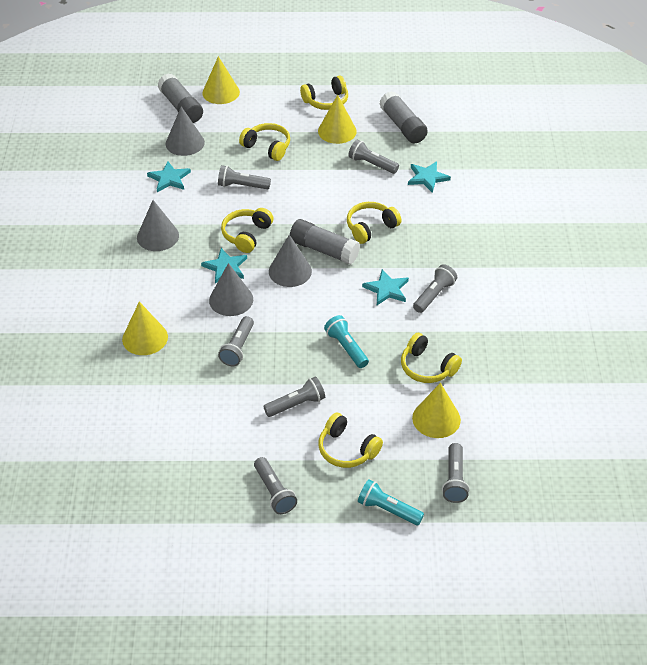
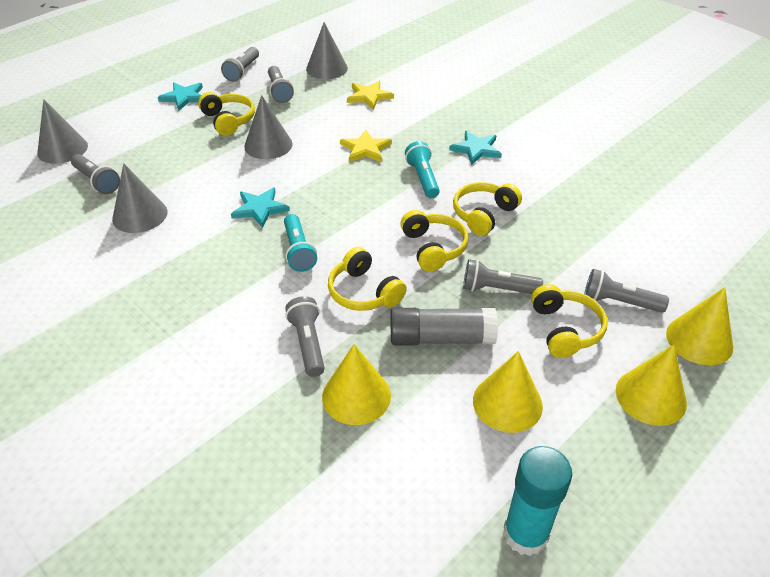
grey flashlight: 7 -> 6
grey glue stick: 3 -> 1
turquoise glue stick: 0 -> 1
turquoise star: 4 -> 3
yellow headphones: 6 -> 5
yellow star: 0 -> 2

